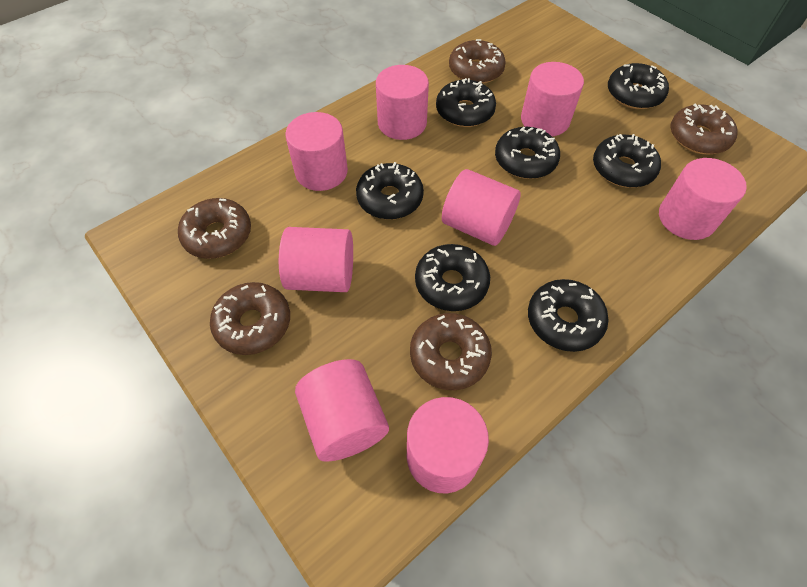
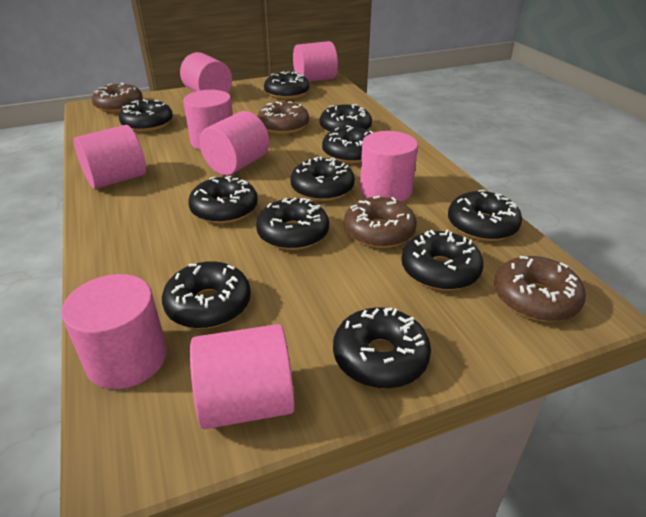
black donut: 7 -> 11
brown donut: 5 -> 4

